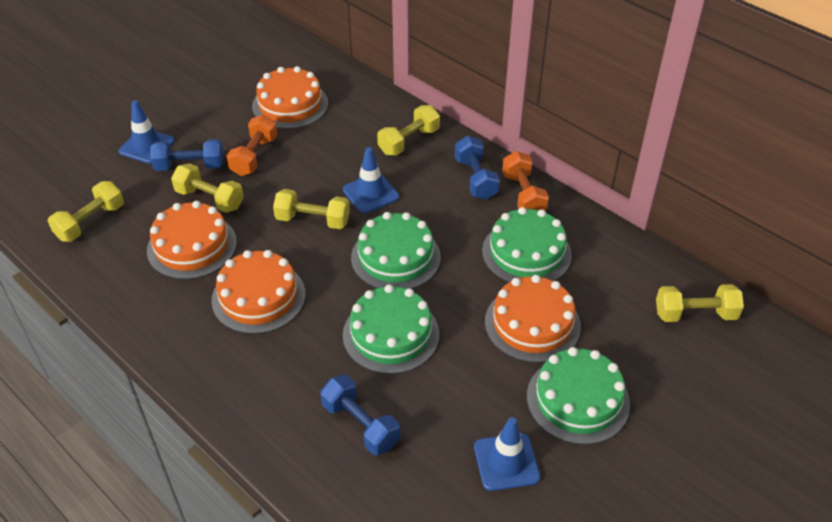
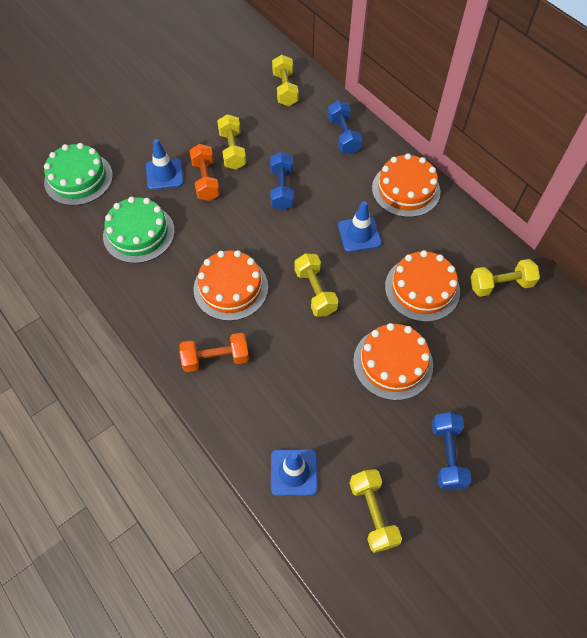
green cake: 4 -> 2

